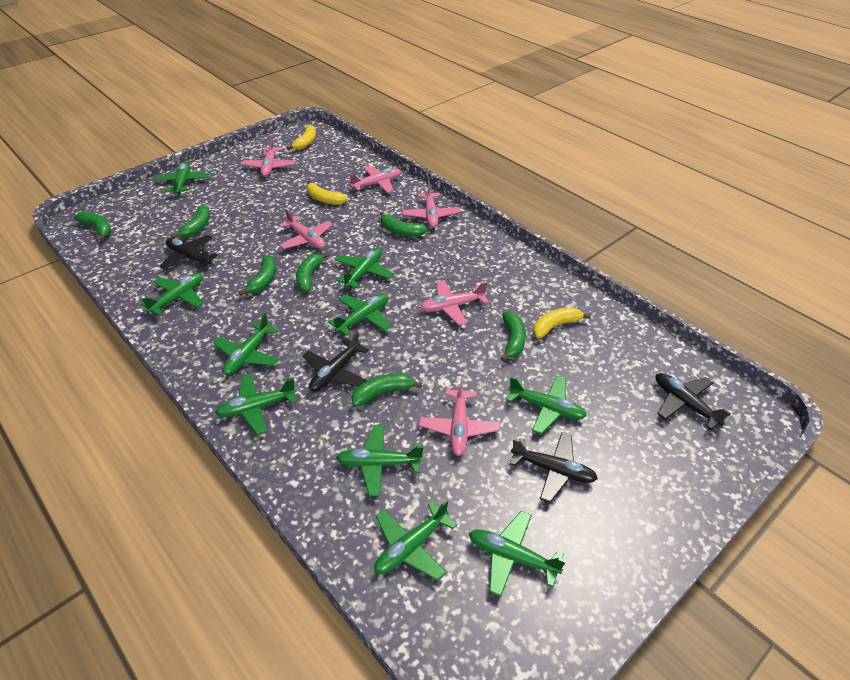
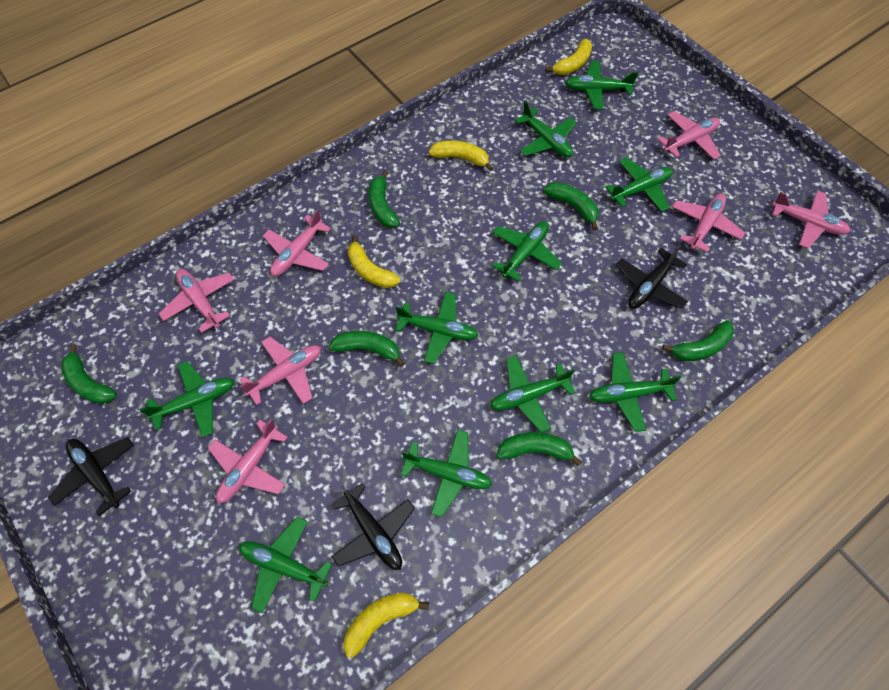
black plane: 4 -> 3
green banana: 7 -> 6
pink plane: 6 -> 7
yellow banana: 3 -> 4

